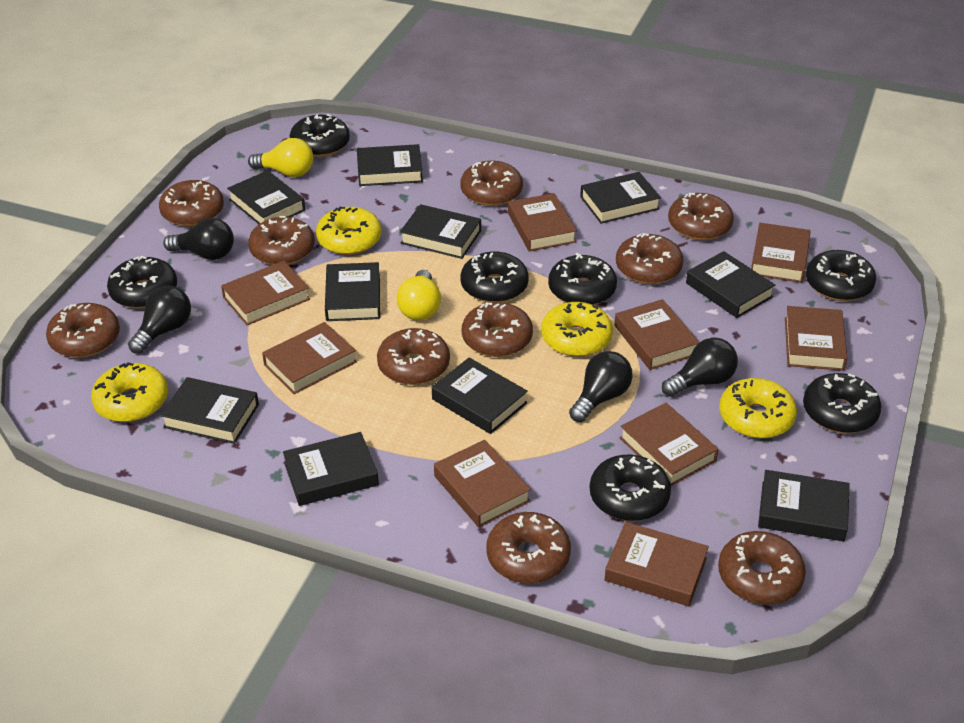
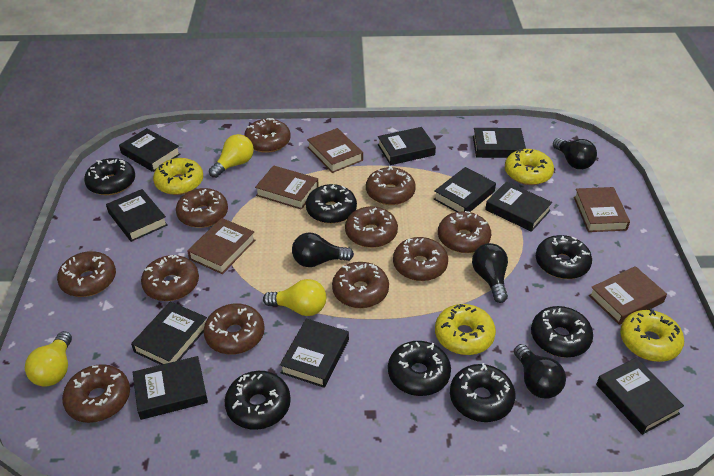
brown book: 9 -> 5
brown donut: 10 -> 11
yellow light bulb: 2 -> 3

